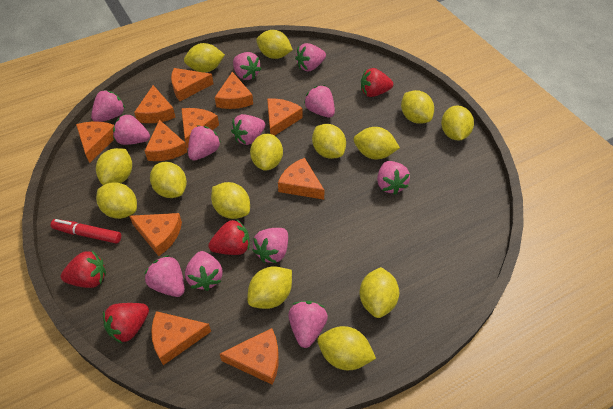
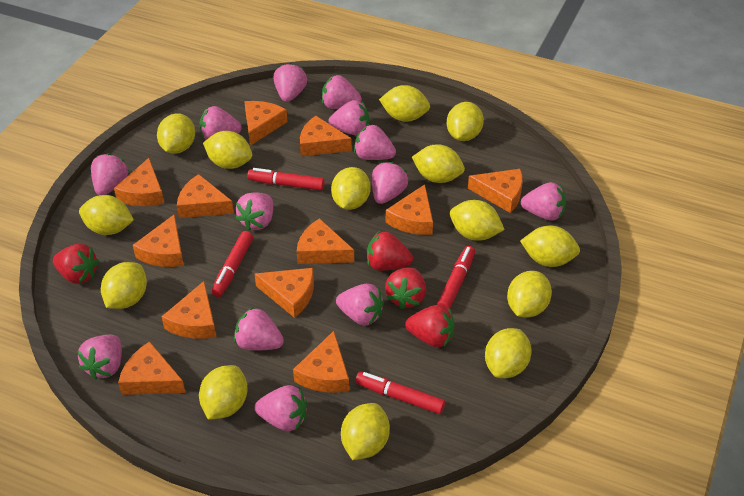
orange cheese: 11 -> 12
pink strawberry: 12 -> 13
red marker: 1 -> 4

